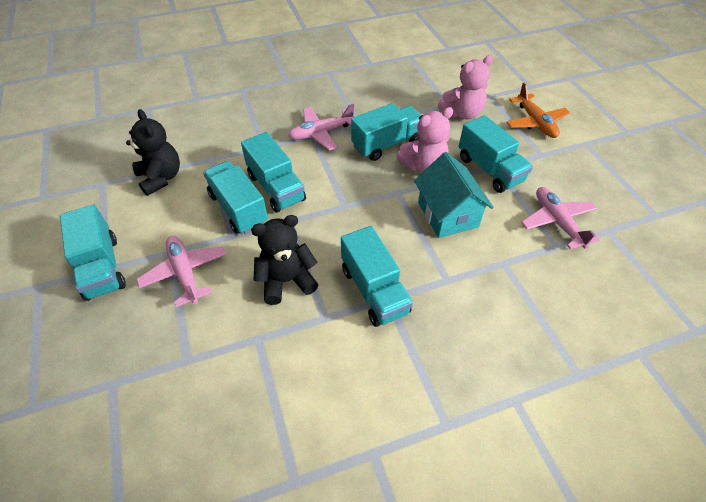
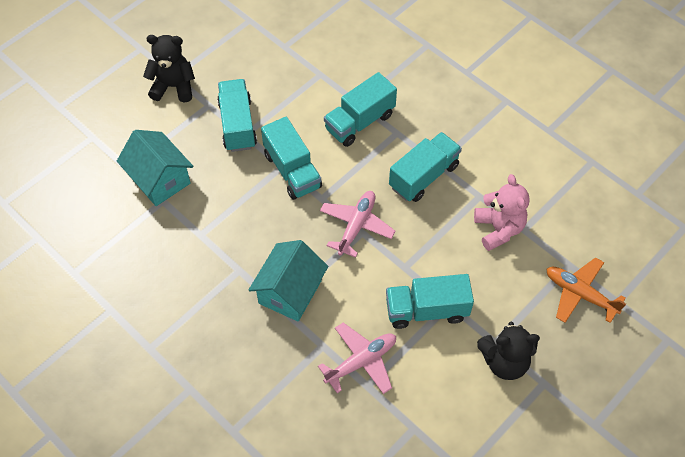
pink plane: 3 -> 2
pink teddy bear: 2 -> 1
turquoise house: 1 -> 2
turquoise truck: 6 -> 5

